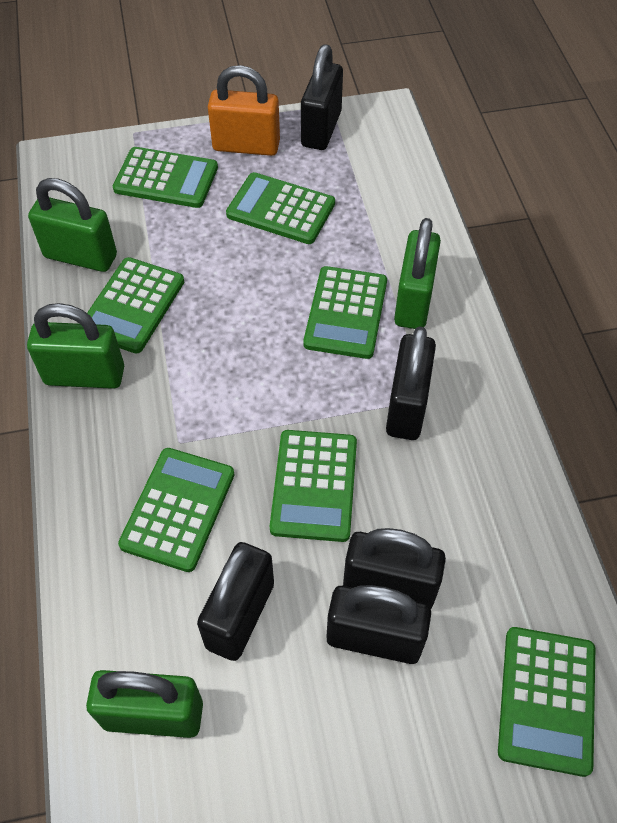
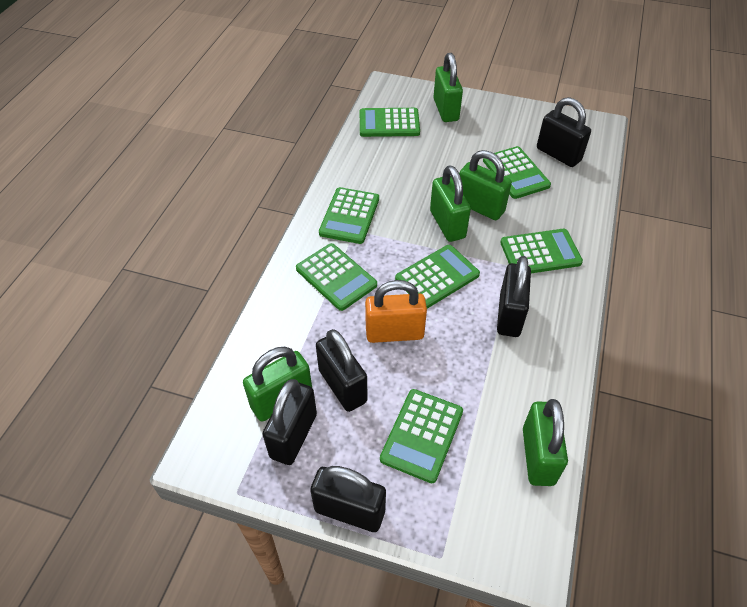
green padlock: 4 -> 5

